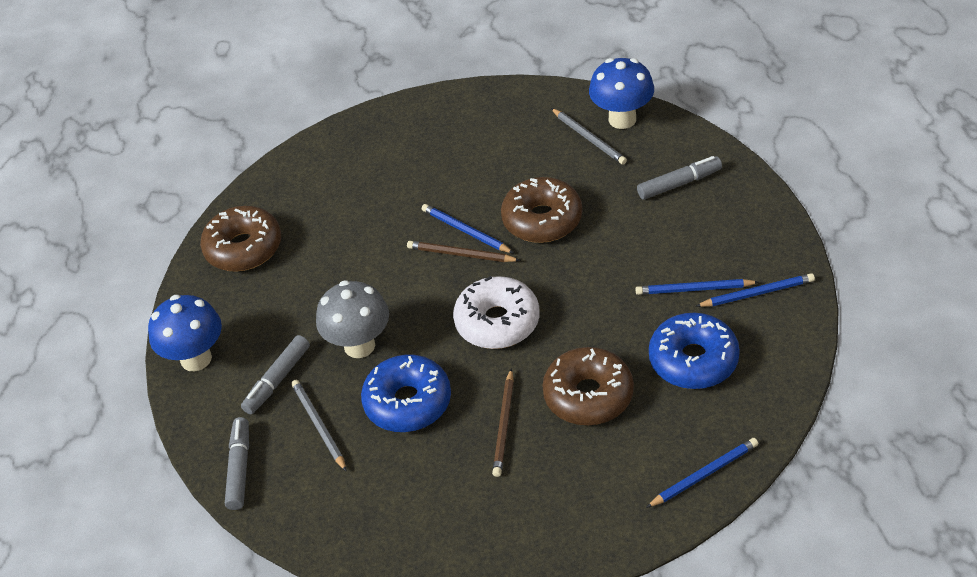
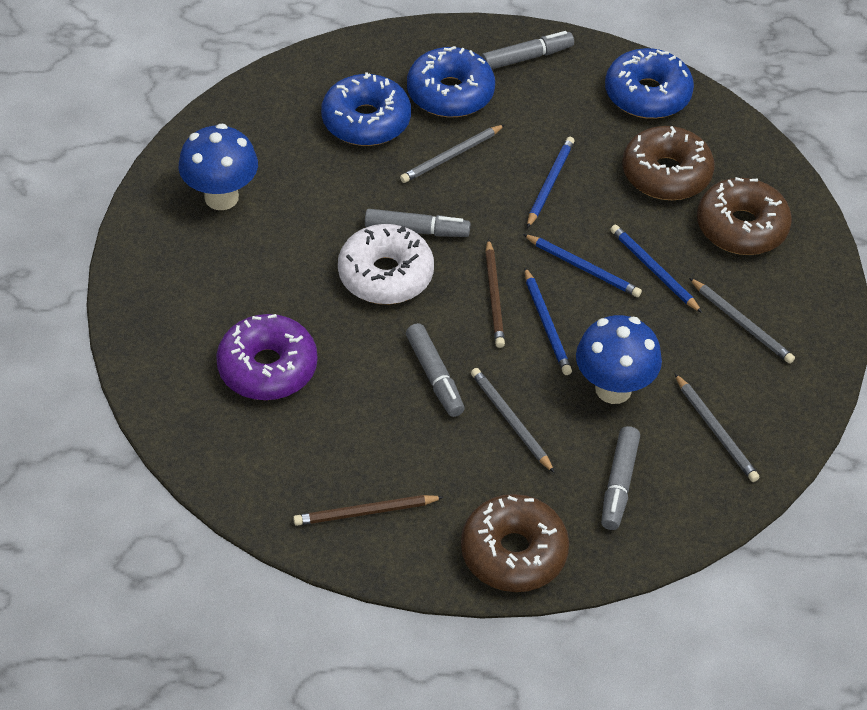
blue donut: 2 -> 3
grey marker: 3 -> 4
grey mushroom: 1 -> 0
grey pencil: 2 -> 4
purple donut: 0 -> 1

